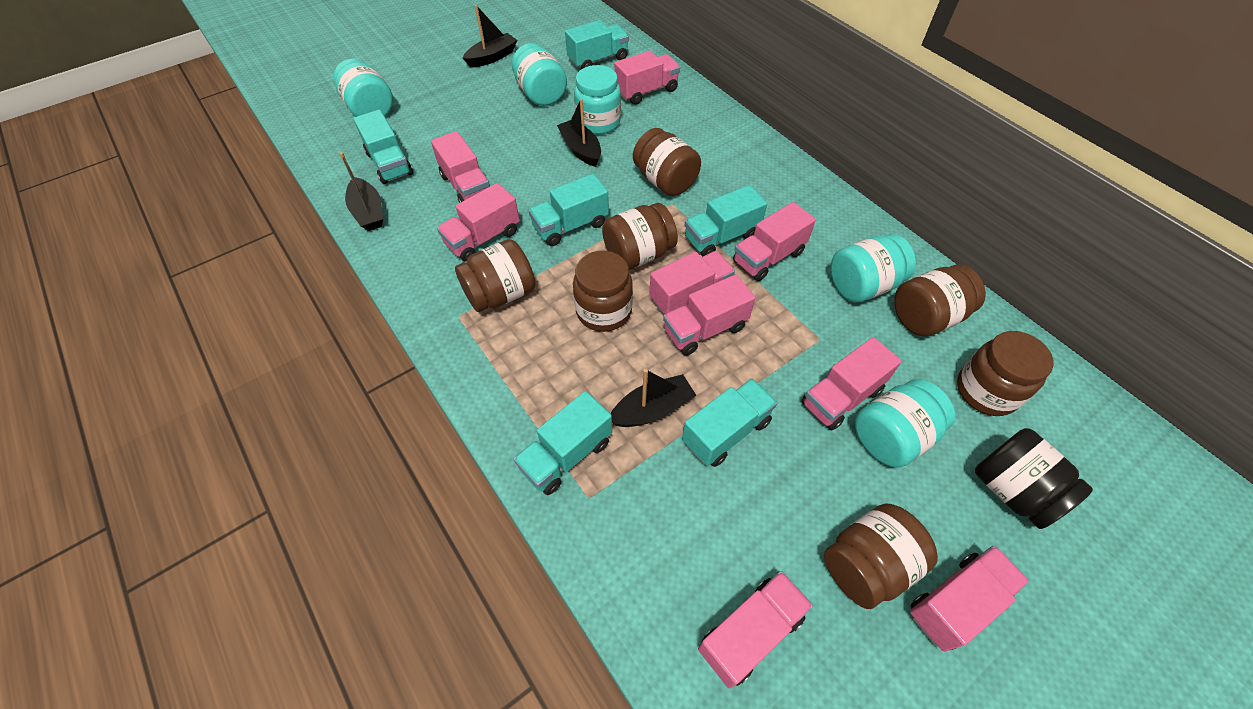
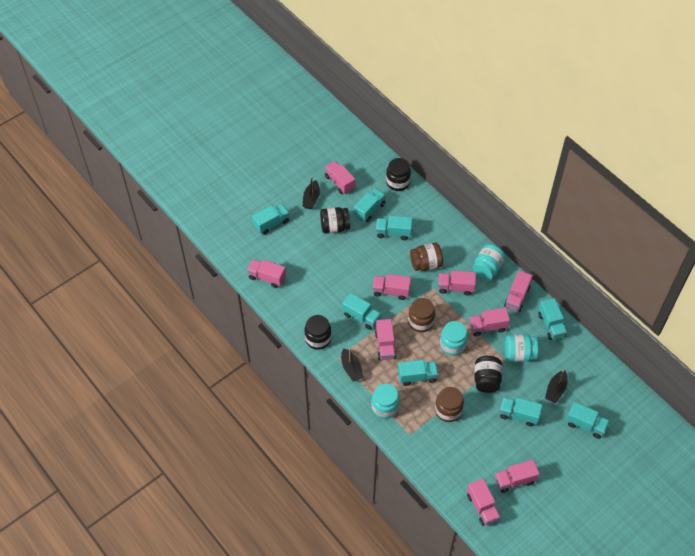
black boat: 4 -> 3
black jar: 1 -> 4
brown jar: 7 -> 3
turquoise jar: 5 -> 4
turquoise truck: 6 -> 8

